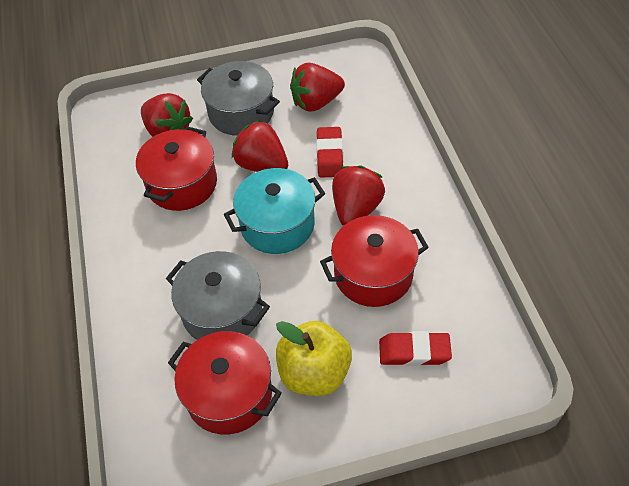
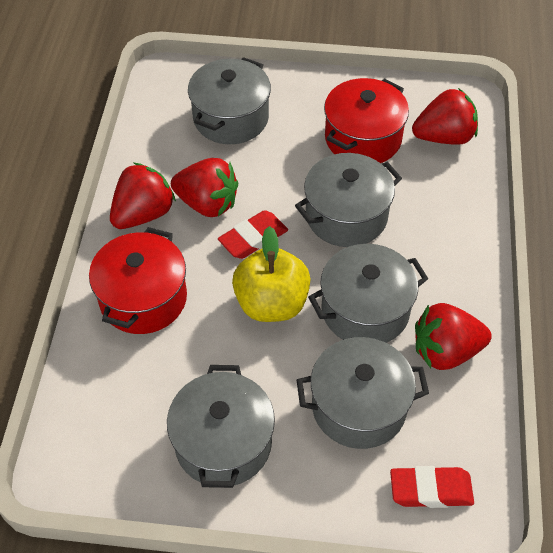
grey pot: 2 -> 5
red pot: 3 -> 2
turquoise pot: 1 -> 0

